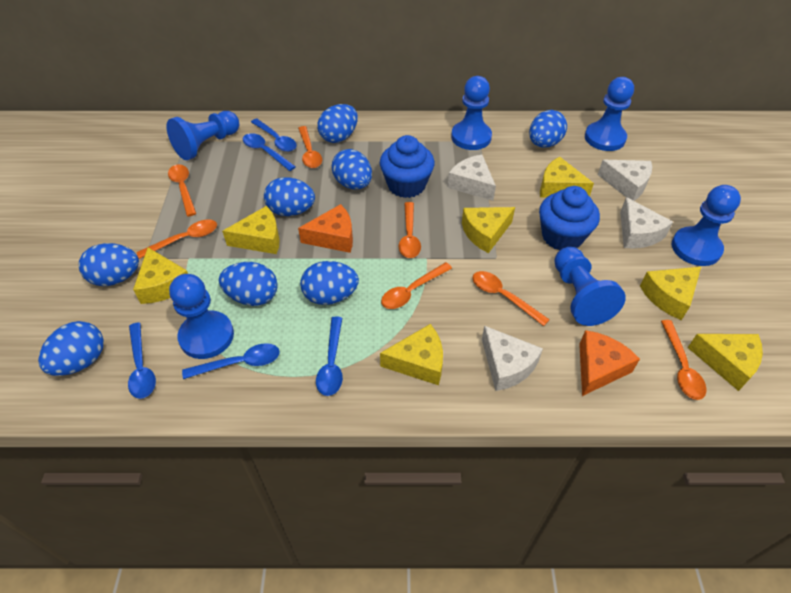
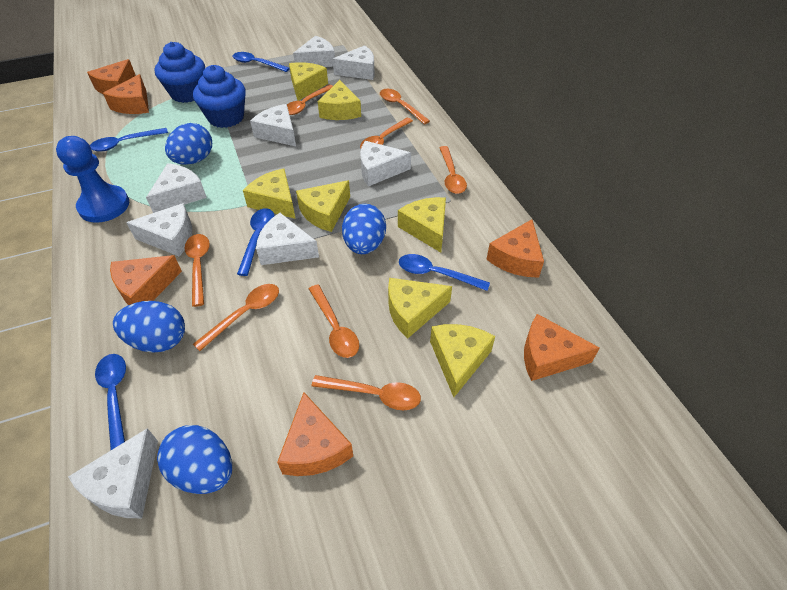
blue egg: 8 -> 4
blue pawn: 6 -> 1
orange cheese: 2 -> 6
orange spoon: 7 -> 8
white cheese: 4 -> 8

